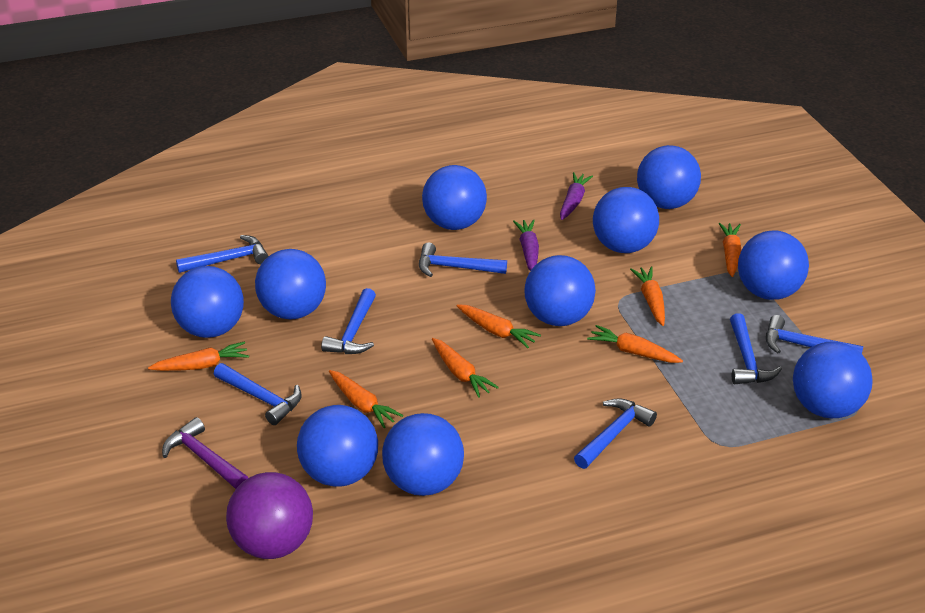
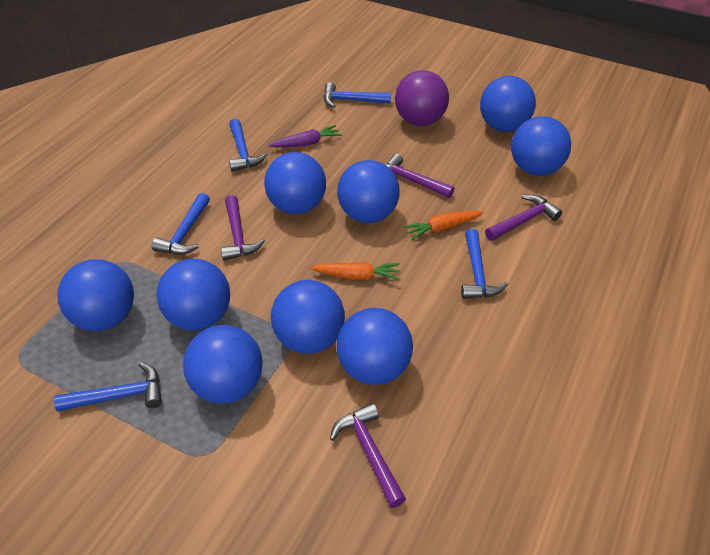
blue ball: 10 -> 9
blue hammer: 7 -> 5
orange carrot: 7 -> 2
purple carrot: 2 -> 1
purple hammer: 1 -> 4

